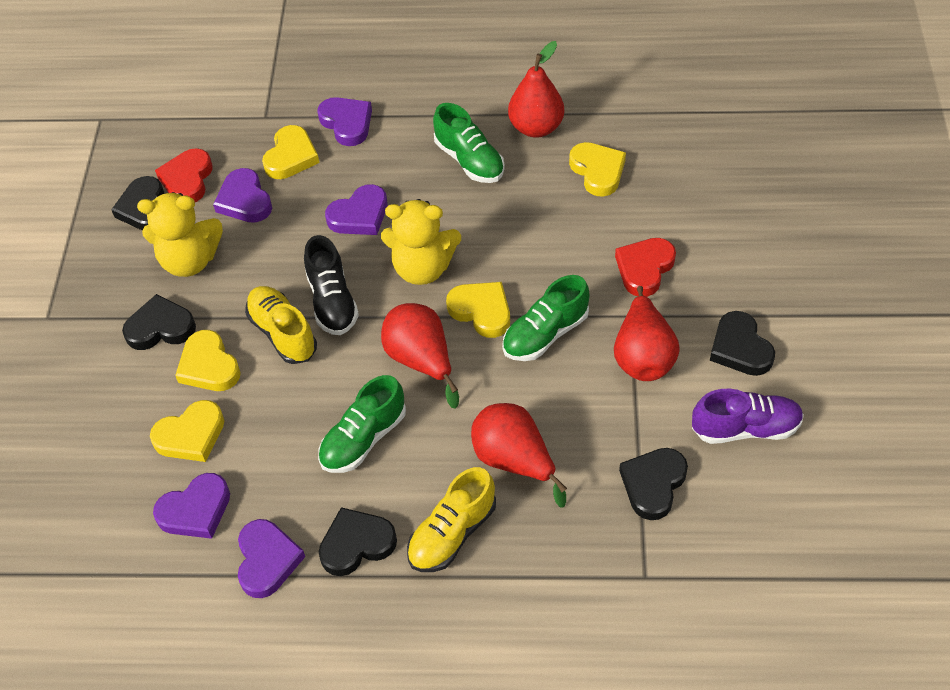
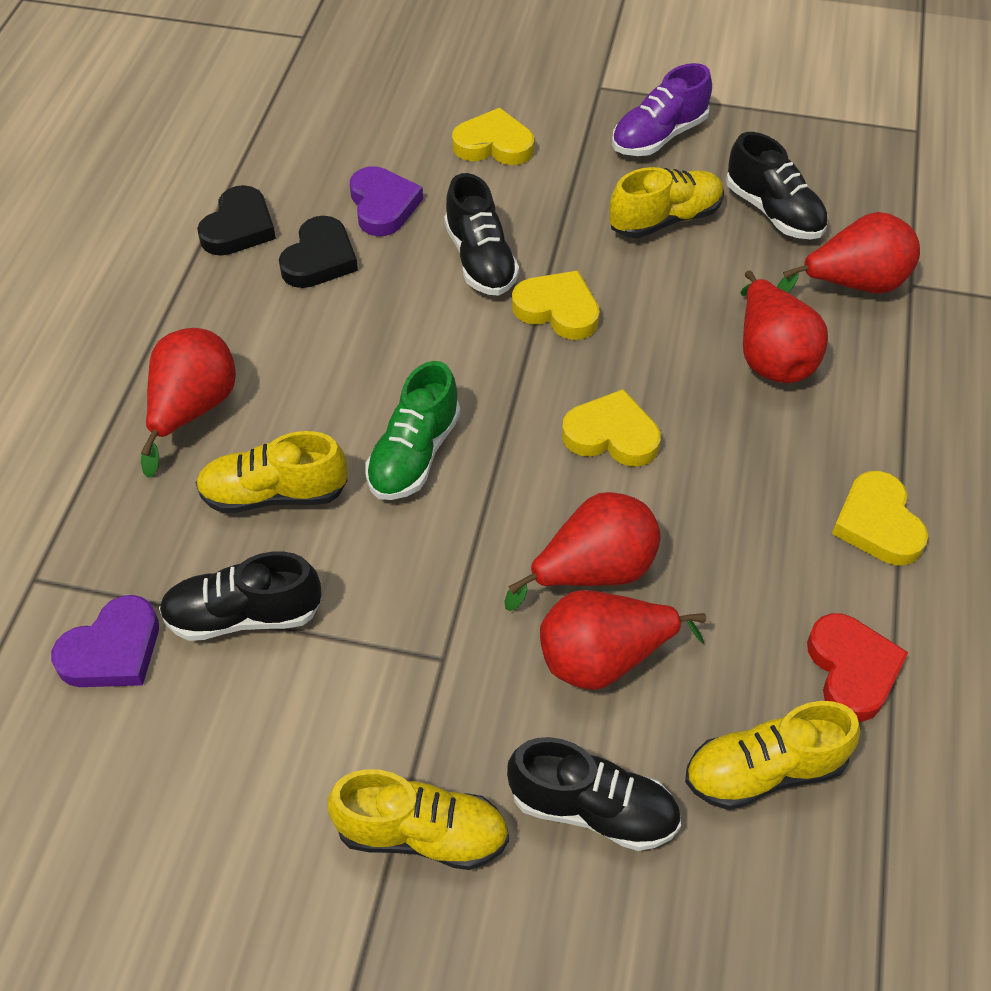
black heart: 5 -> 2
black shoe: 1 -> 4
green shoe: 3 -> 1
purple heart: 5 -> 2
red heart: 2 -> 1
red pear: 4 -> 5
yellow heart: 5 -> 4
yellow shoe: 2 -> 4
yellow teddy bear: 2 -> 0

